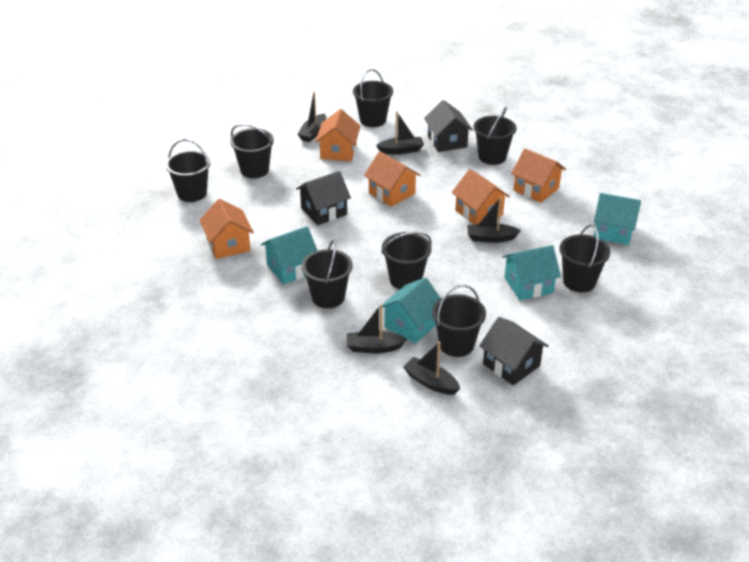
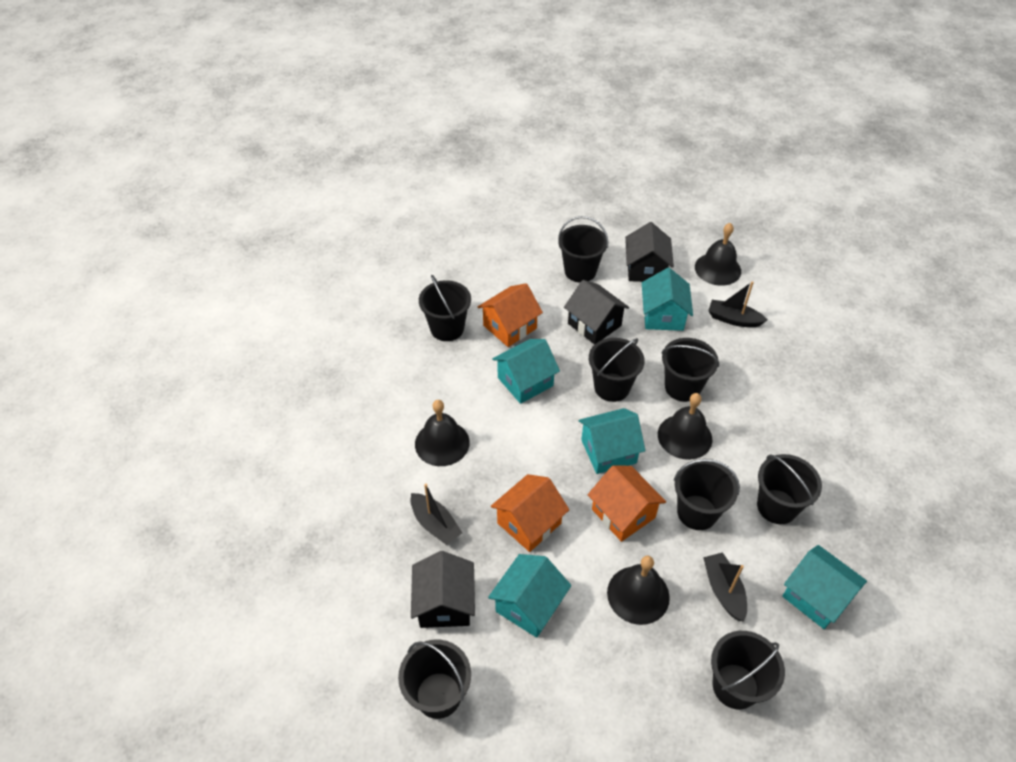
black bell: 0 -> 4
black boat: 5 -> 3
orange house: 5 -> 3
turquoise house: 4 -> 5

